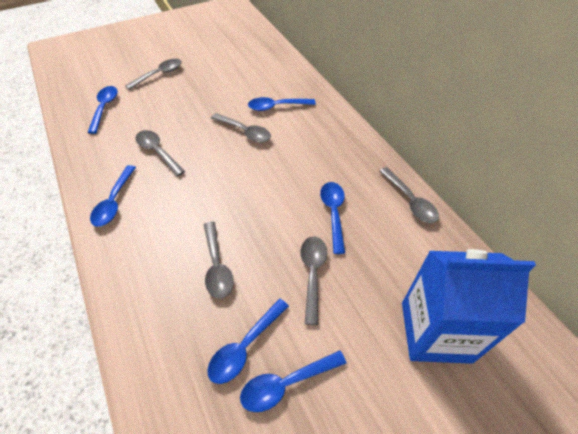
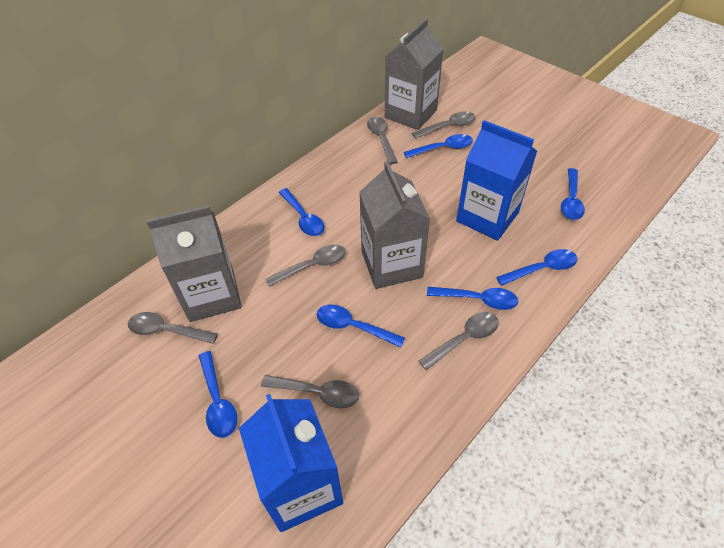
blue carton: 1 -> 2
blue spoon: 6 -> 7
grey carton: 0 -> 3

